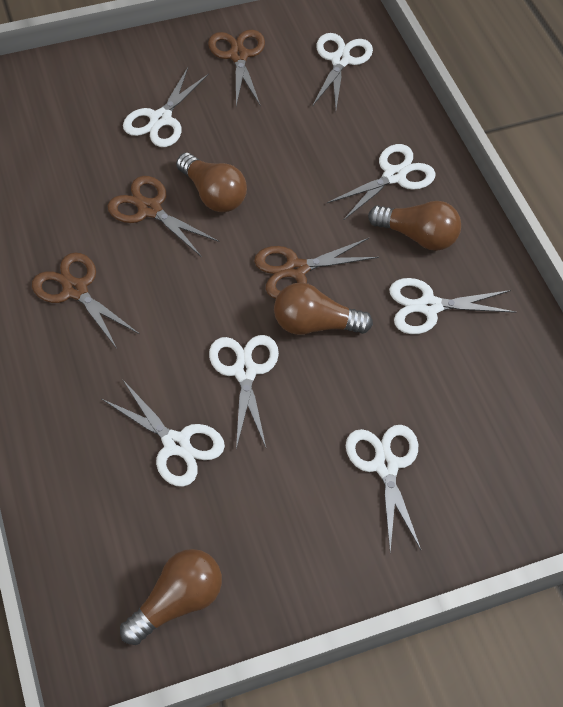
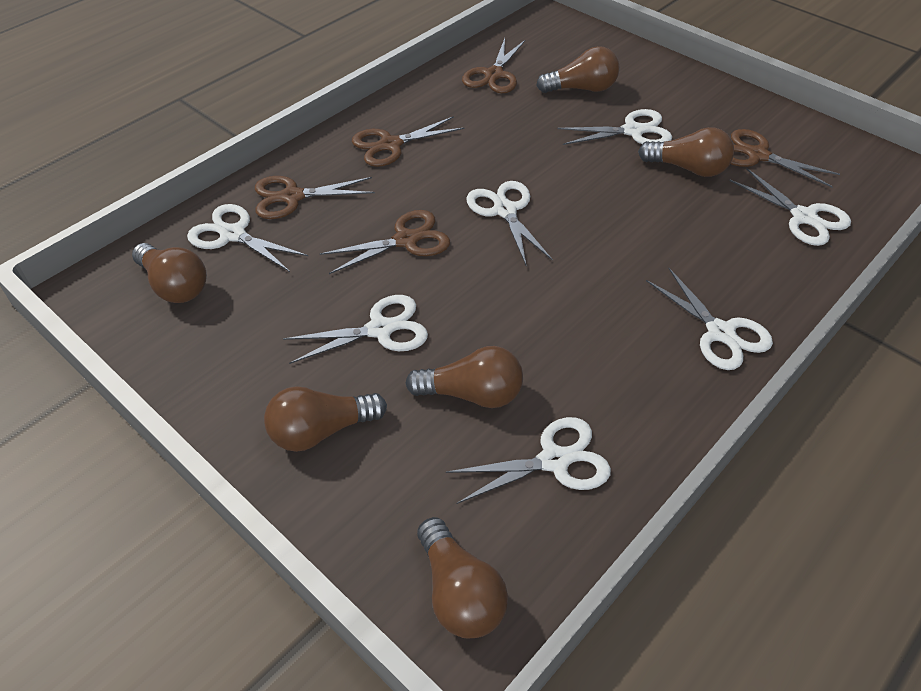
brown light bulb: 4 -> 6
brown scissors: 4 -> 5

